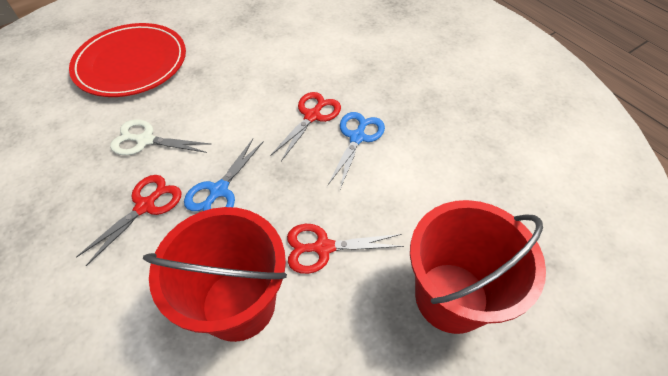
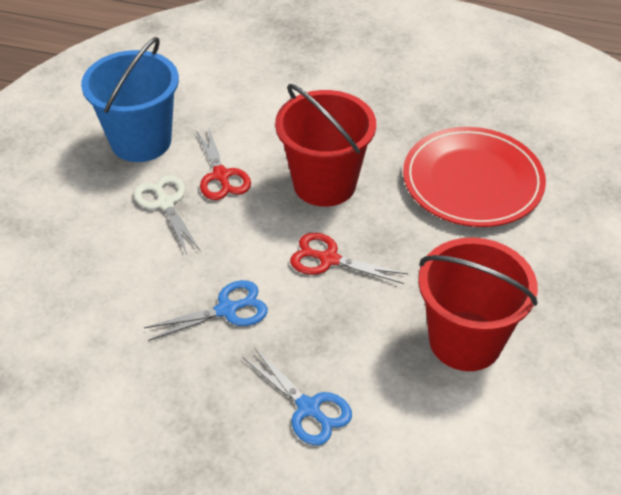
blue bucket: 0 -> 1
red scissors: 3 -> 2

